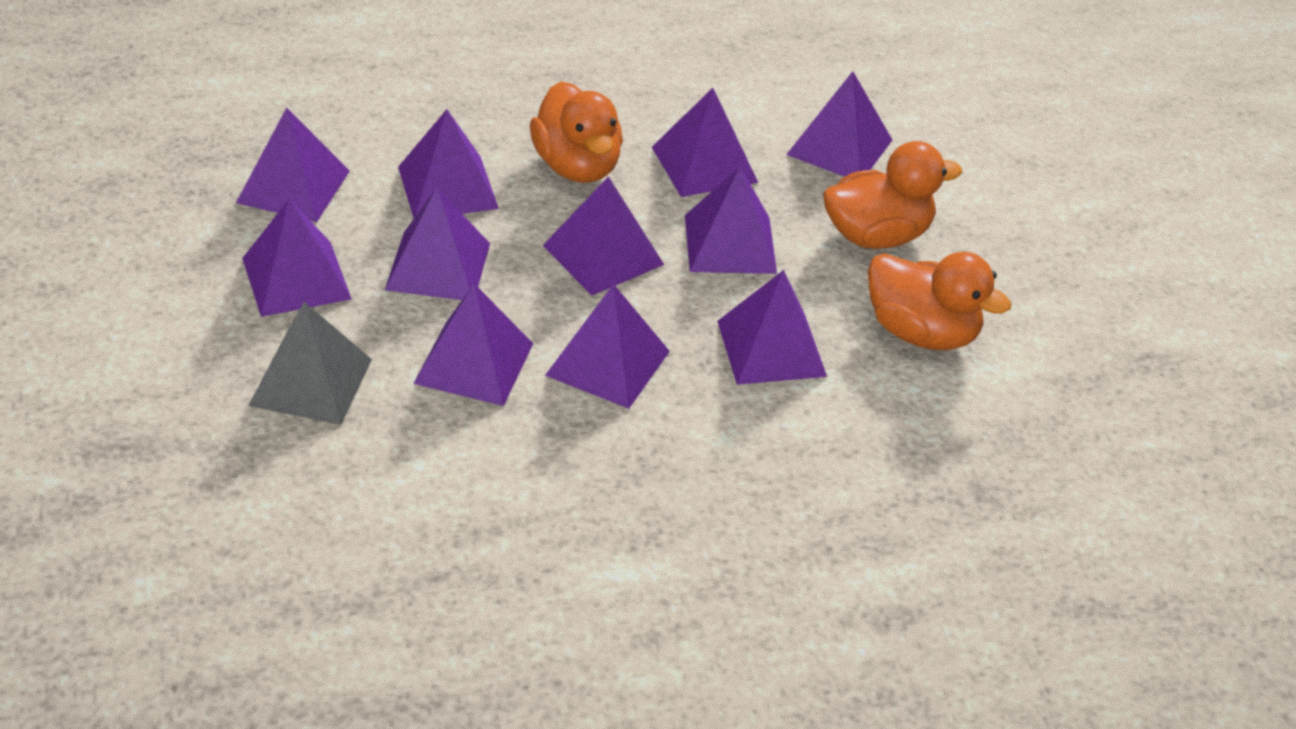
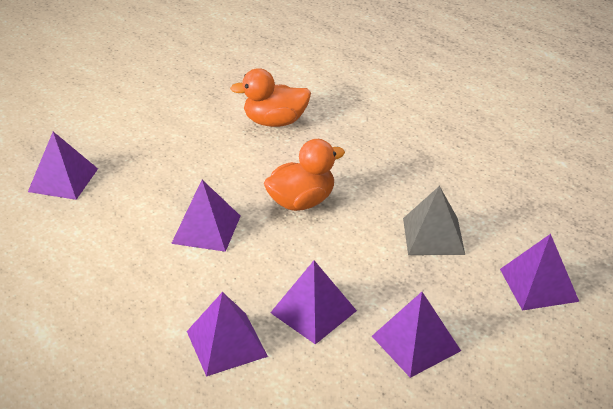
orange duck: 3 -> 2
purple pyramid: 11 -> 6

